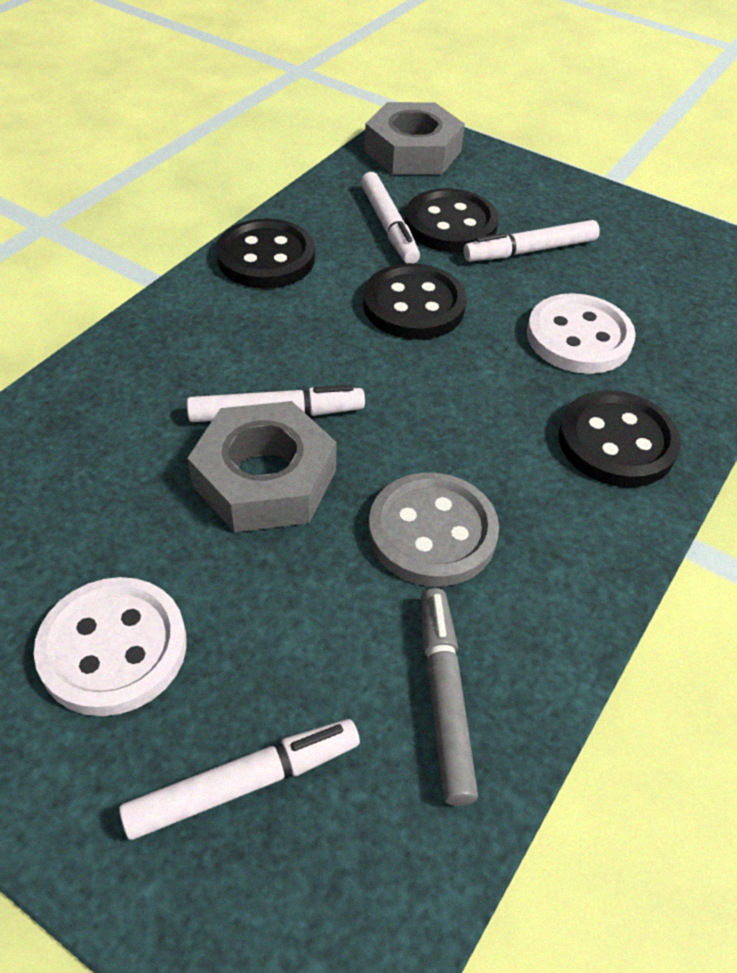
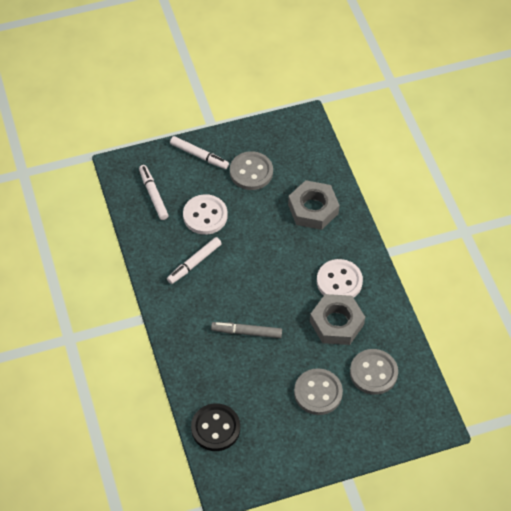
black button: 4 -> 1
grey button: 1 -> 3
white marker: 4 -> 3

